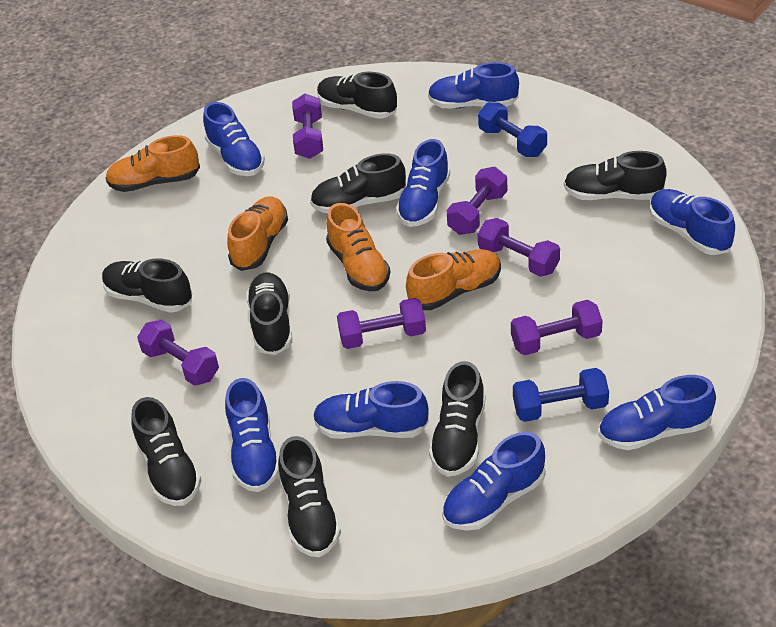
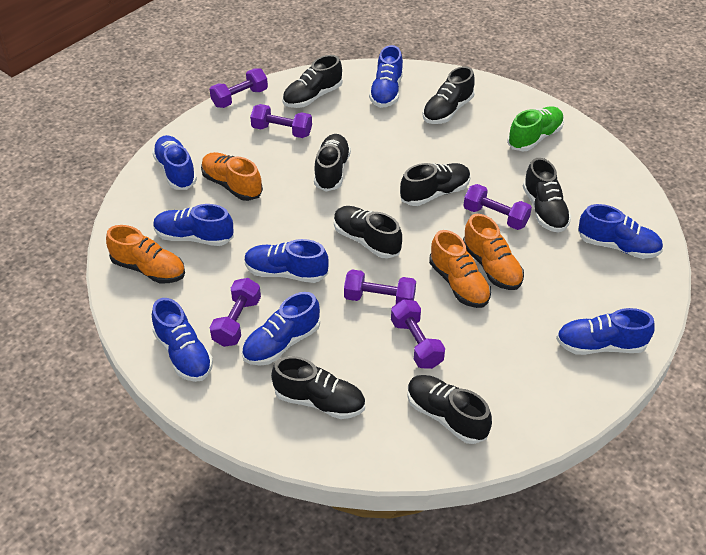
blue dumbbell: 2 -> 0
green shoe: 0 -> 1

